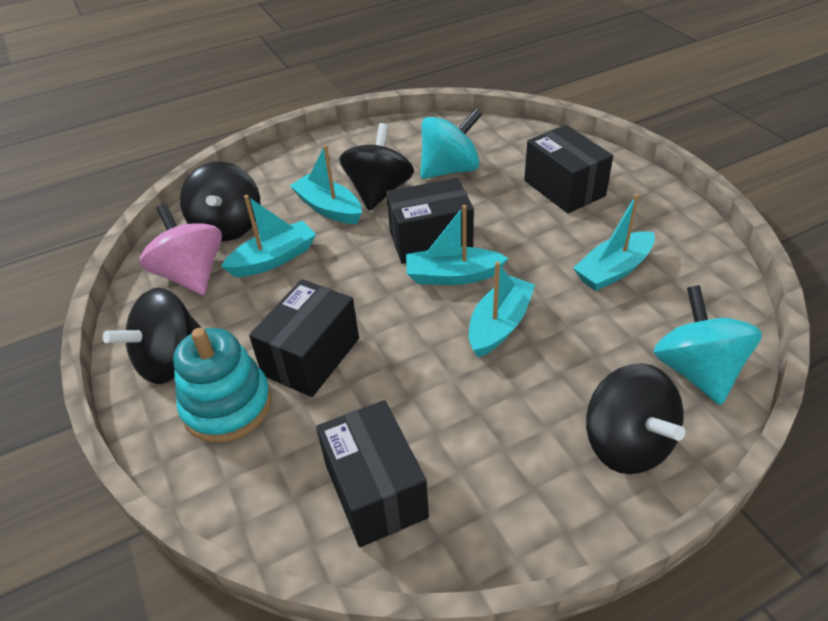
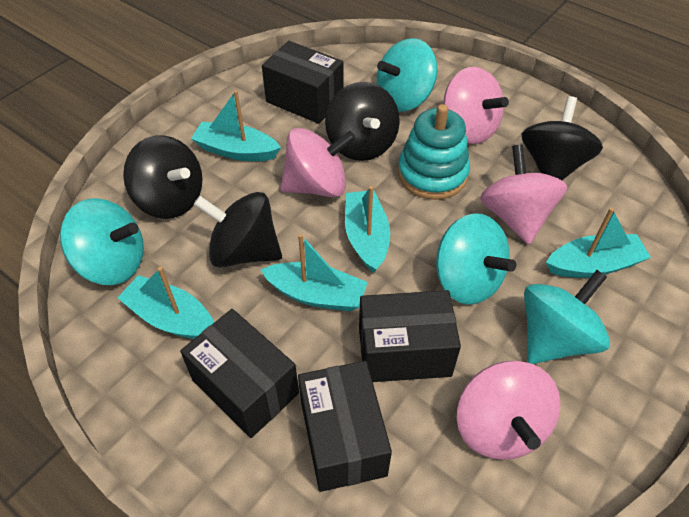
pink spinning top: 1 -> 4
turquoise spinning top: 2 -> 4

